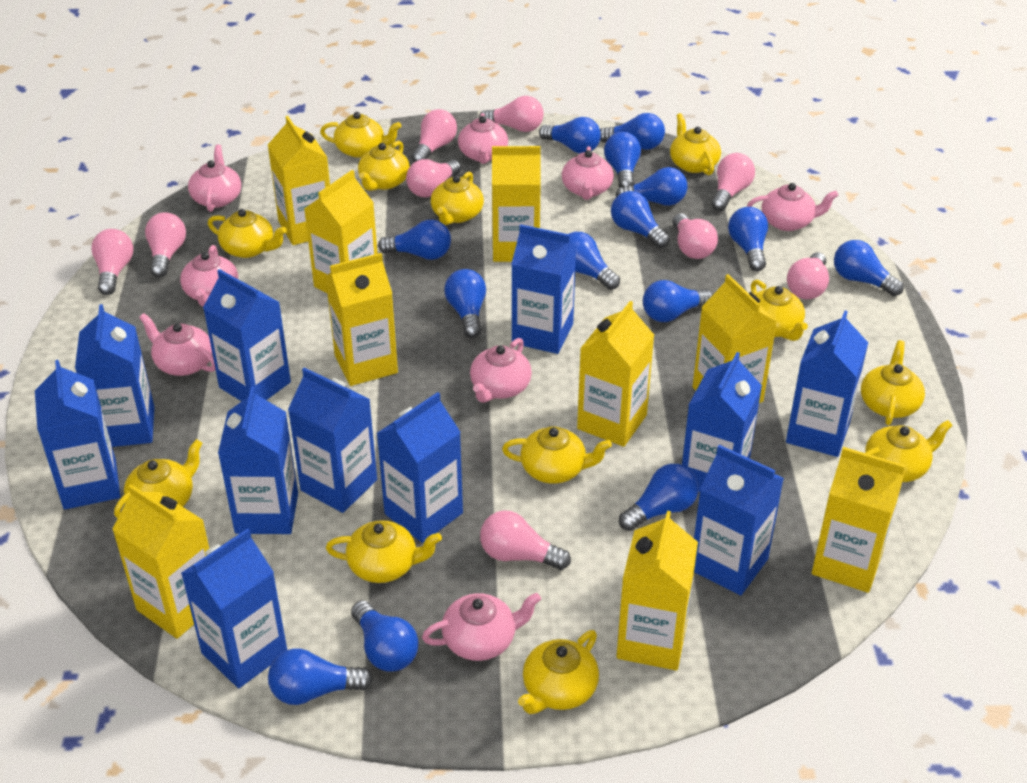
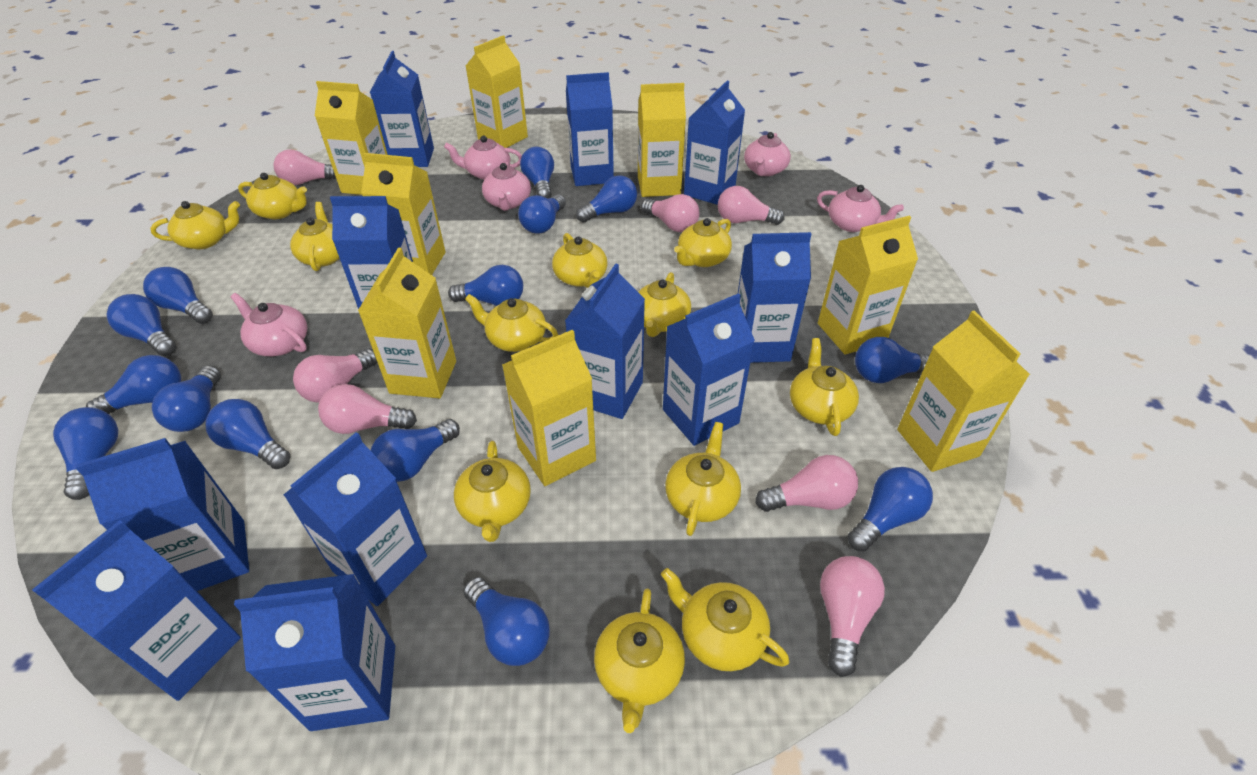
pink light bulb: 9 -> 7
pink teapot: 8 -> 5
yellow carton: 9 -> 8

